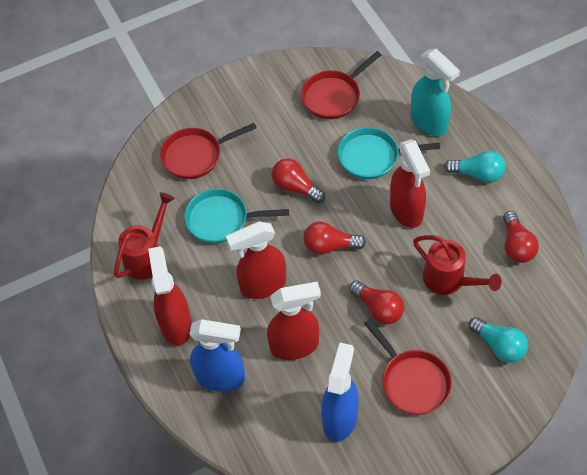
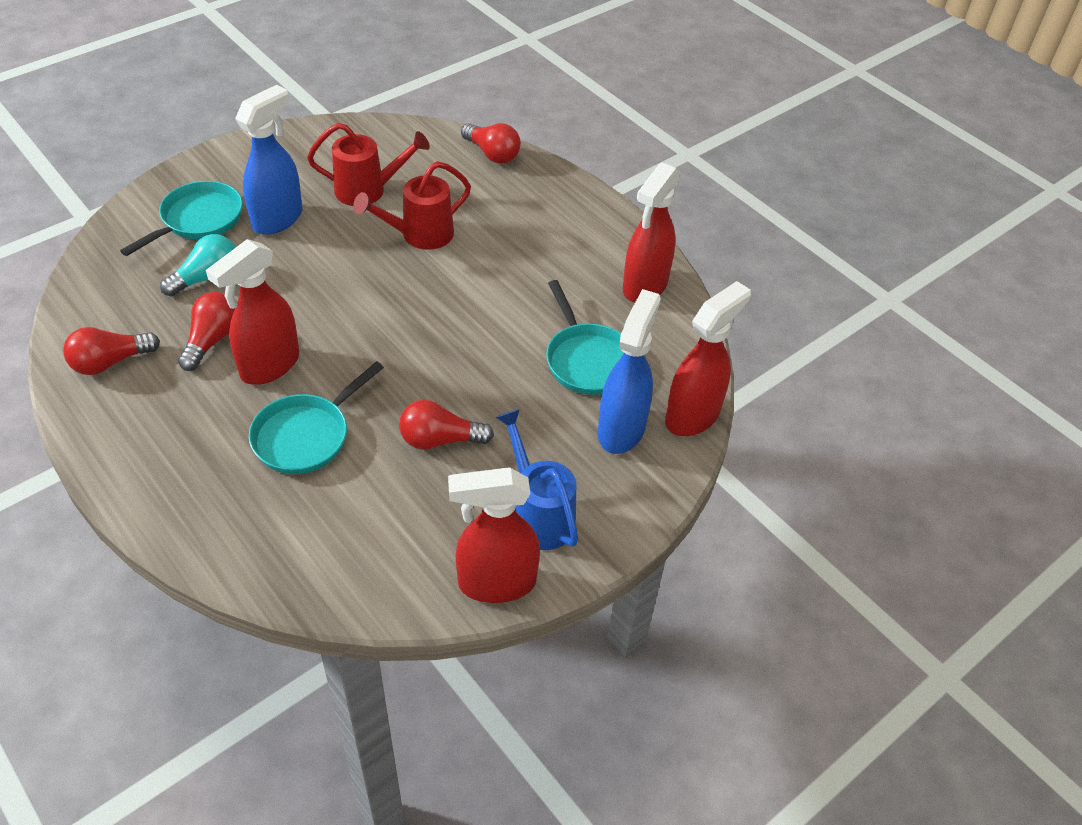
blue watering can: 0 -> 1
red pan: 3 -> 0
turquoise light bulb: 2 -> 1
turquoise pan: 2 -> 3
turquoise spray bottle: 1 -> 0

